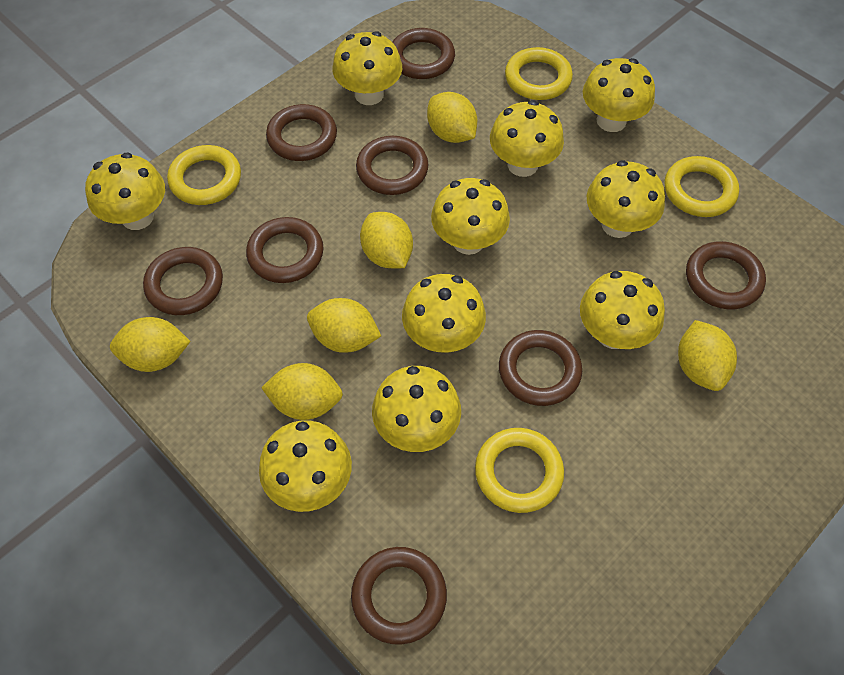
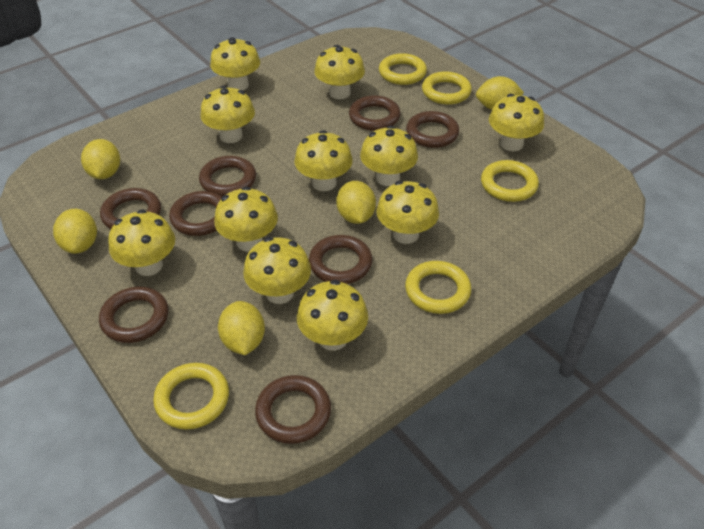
yellow lemon: 6 -> 5
yellow mushroom: 10 -> 11
yellow ring: 4 -> 5

